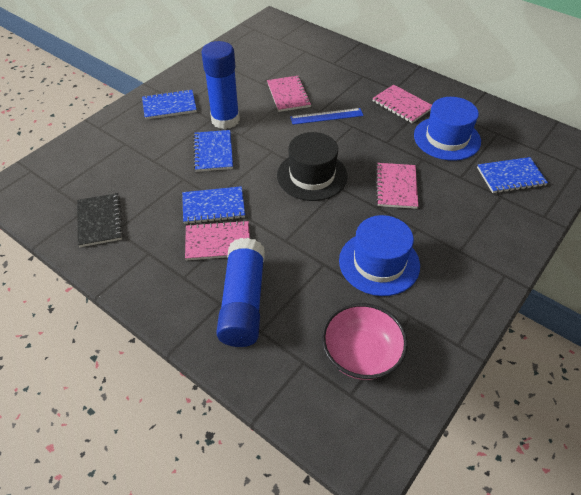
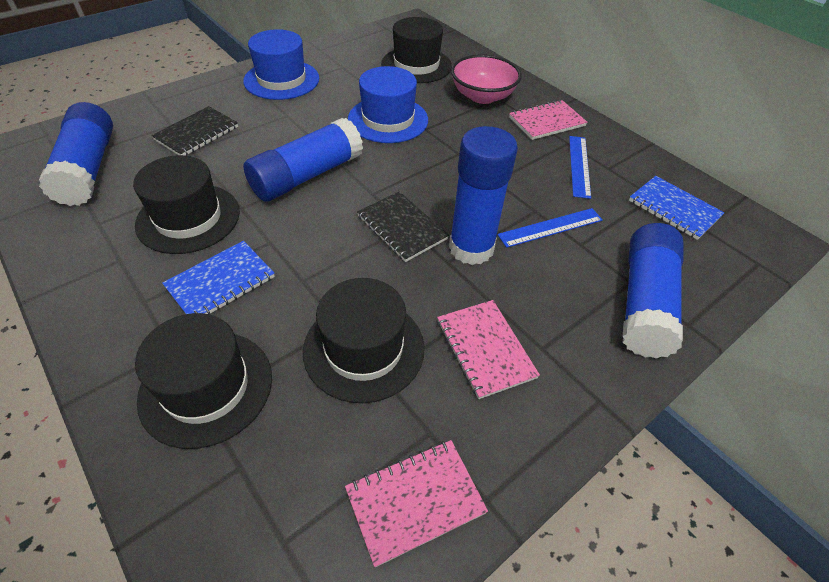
black hat: 1 -> 4
black notebook: 1 -> 2
blue glue stick: 2 -> 4
blue notebook: 4 -> 2
blue ruler: 1 -> 2
pink notebook: 4 -> 3

